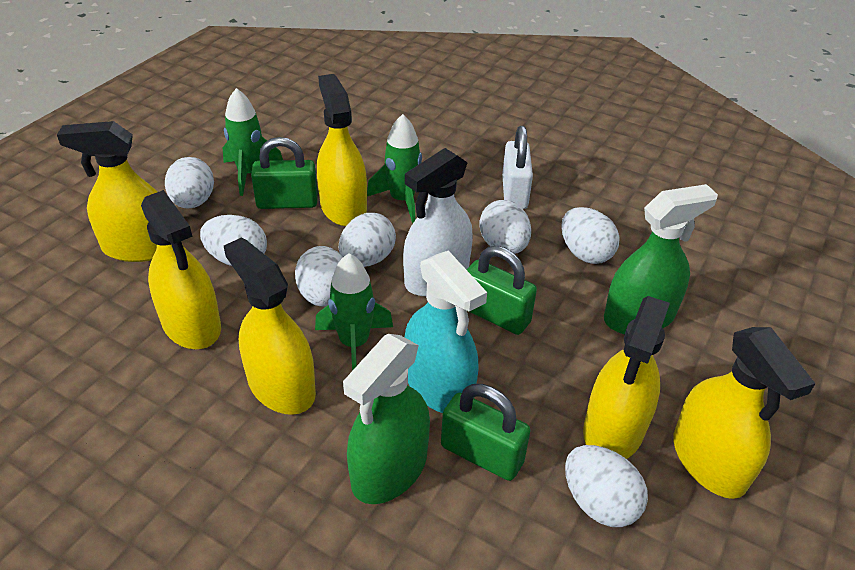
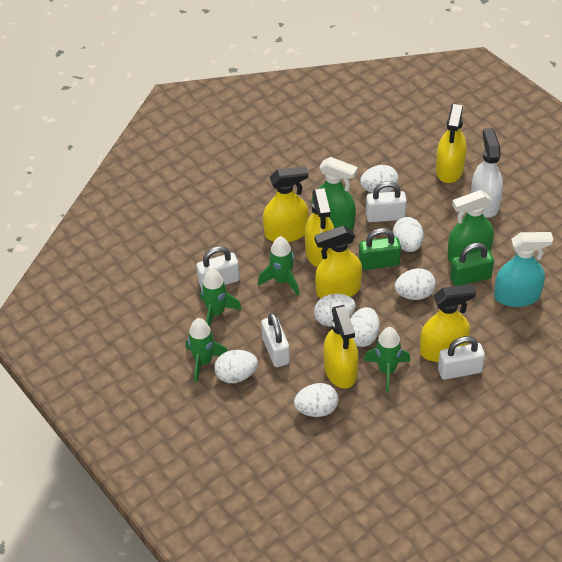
green padlock: 3 -> 2
green rocket: 3 -> 4
white padlock: 1 -> 4

